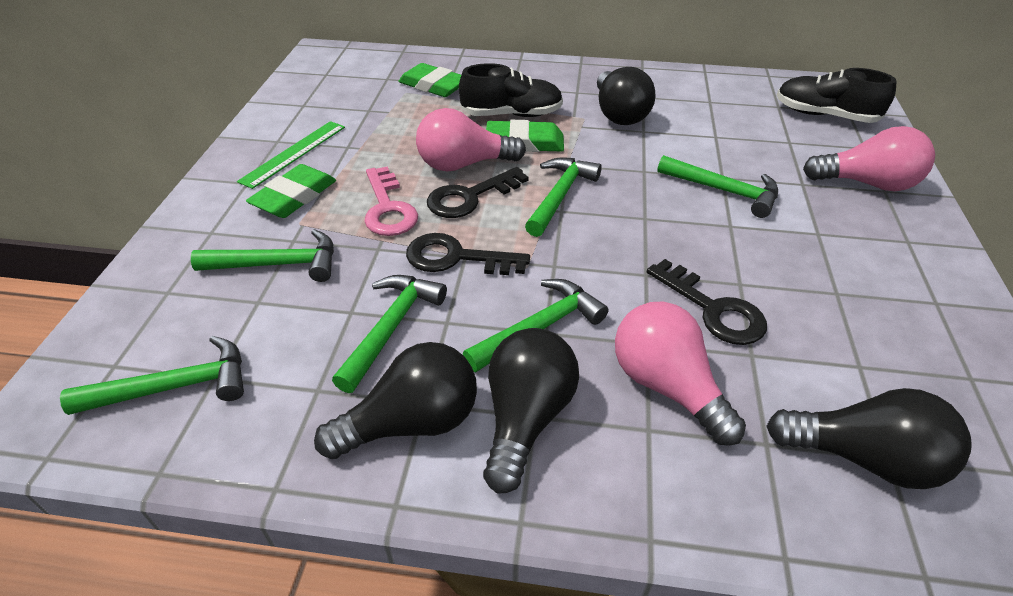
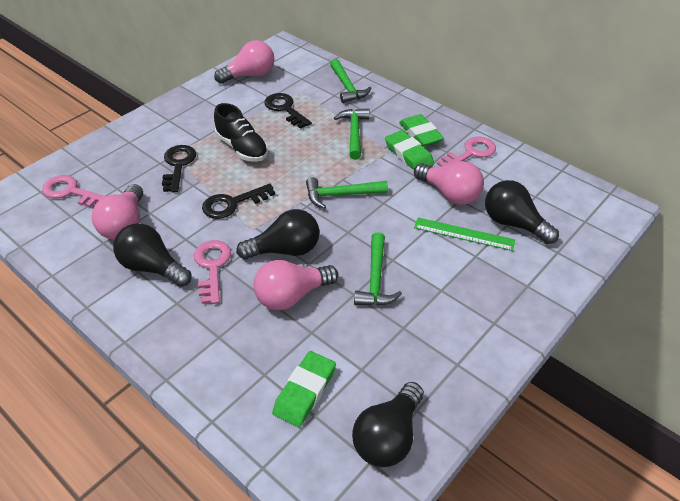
black shoe: 2 -> 1
green hammer: 6 -> 4
pink key: 1 -> 3
pink light bulb: 3 -> 4

